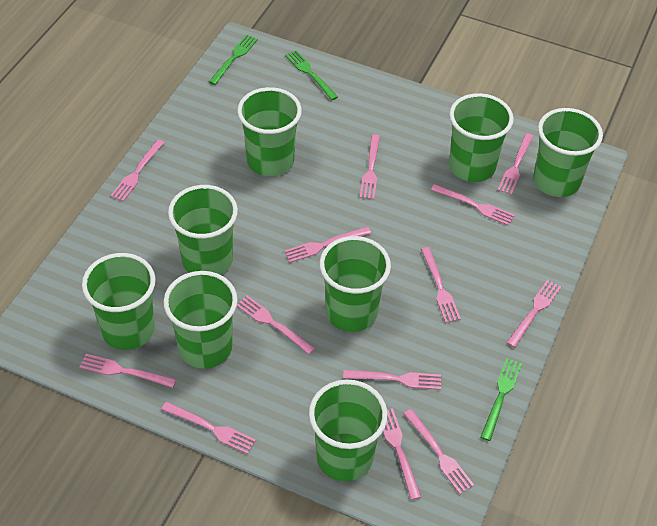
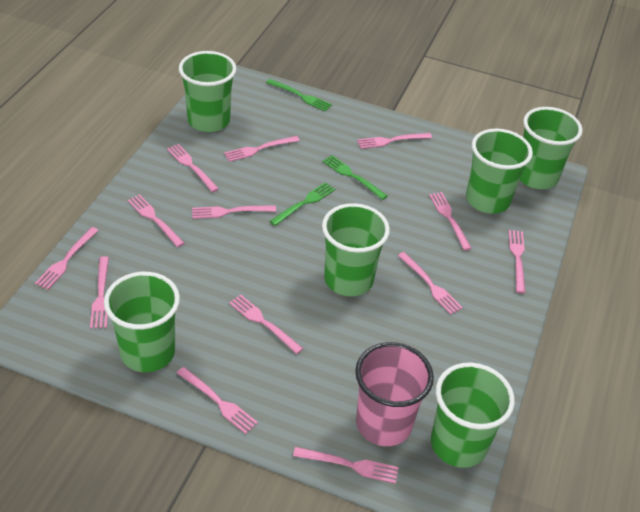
green cup: 8 -> 6
pink cup: 0 -> 1

